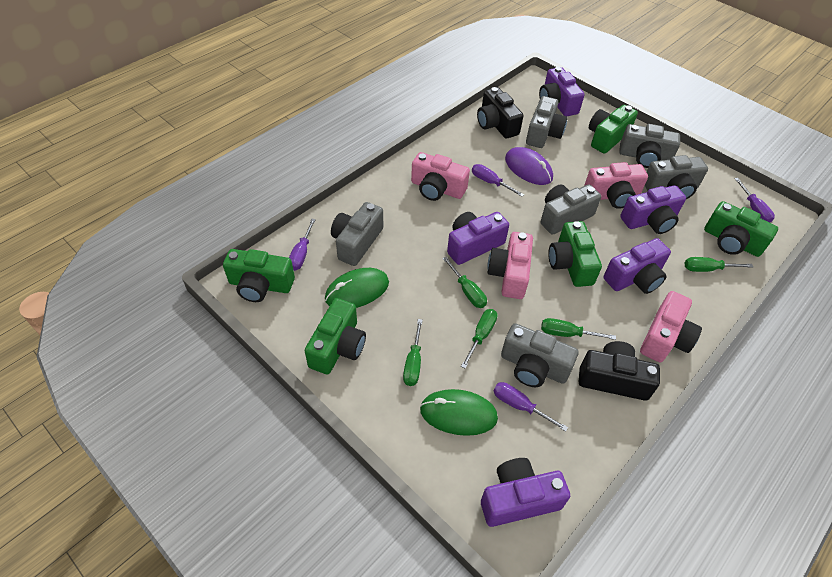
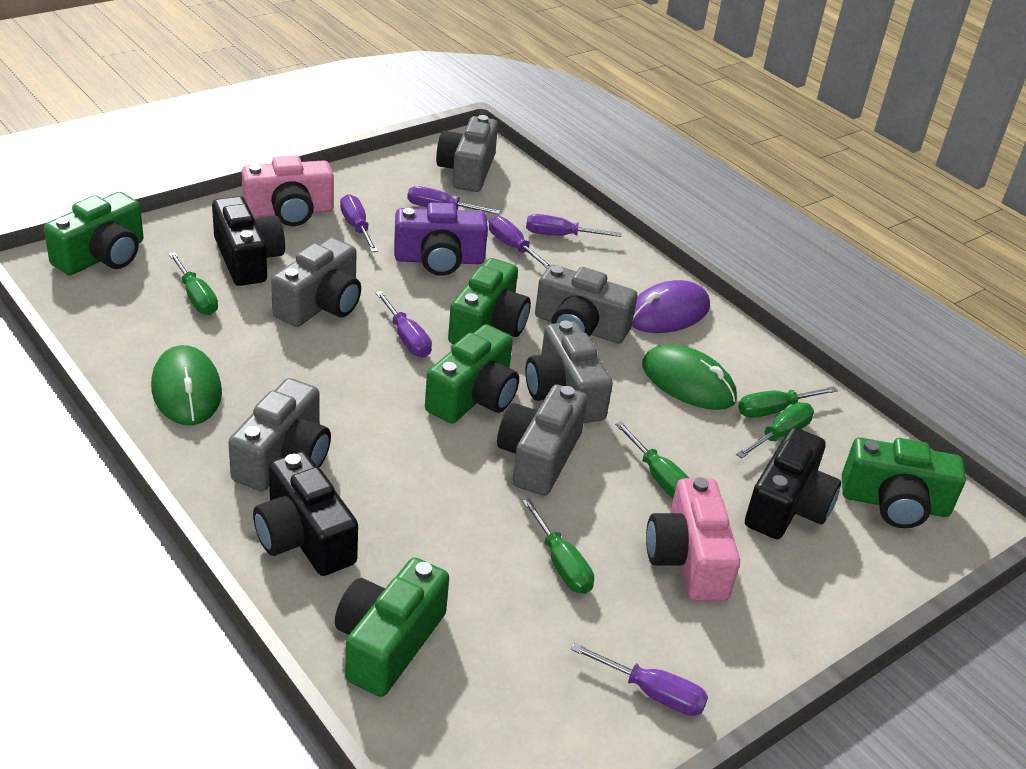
black camera: 2 -> 3
pink camera: 4 -> 2
purple camera: 5 -> 1
purple screwdriver: 4 -> 6

